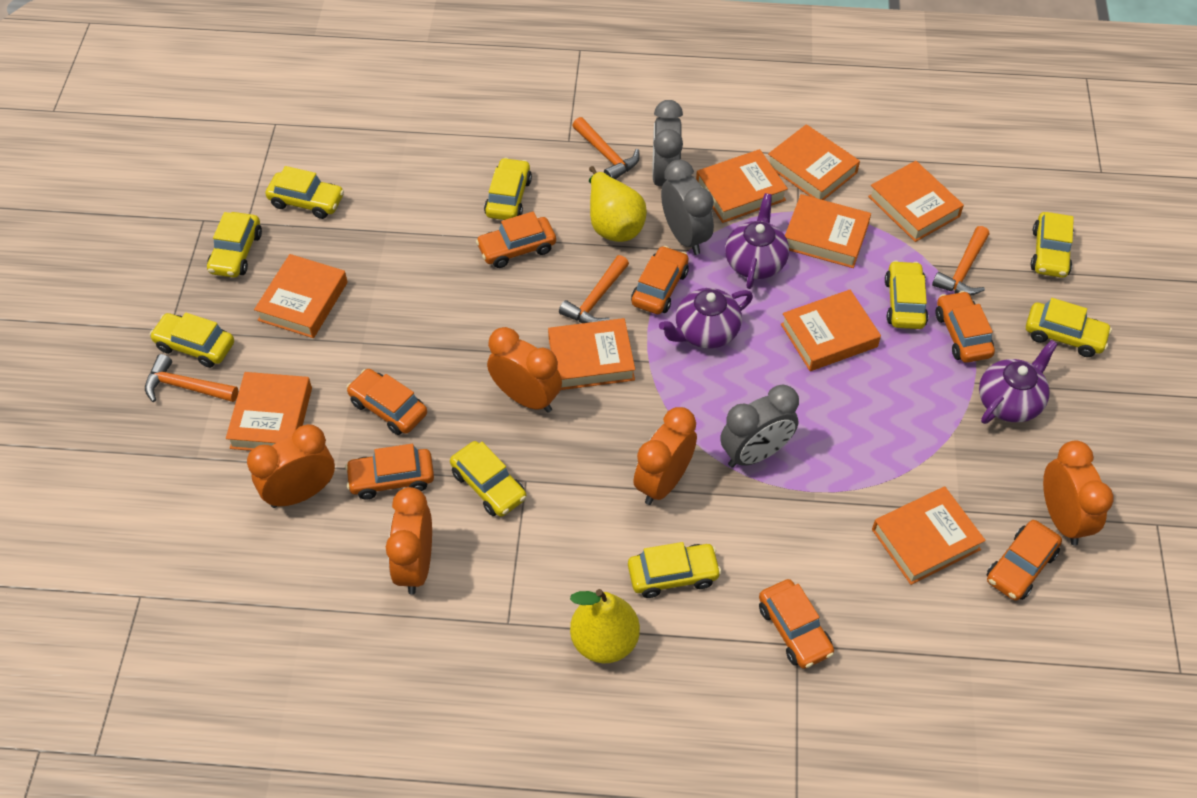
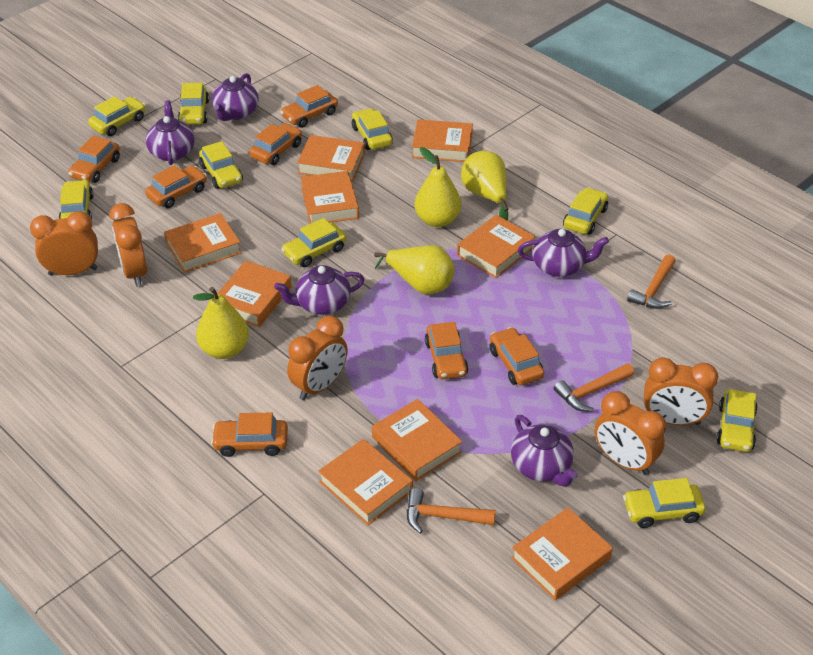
grey clock: 3 -> 0
orange hammer: 4 -> 3
purple teapot: 3 -> 5
yellow pear: 2 -> 4

